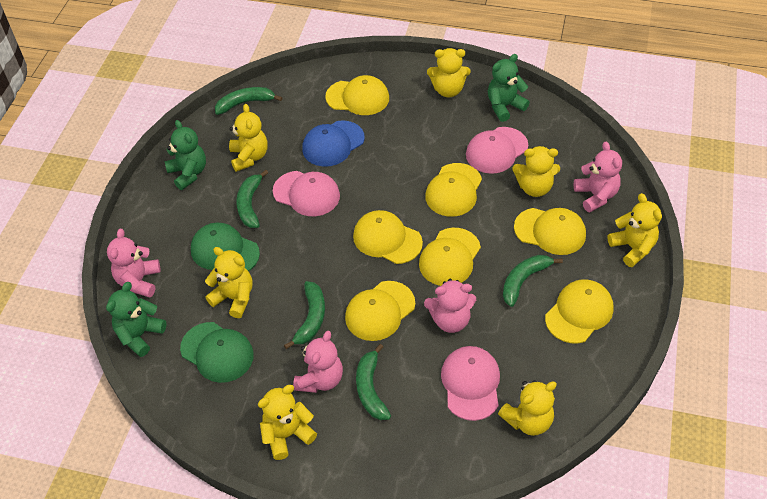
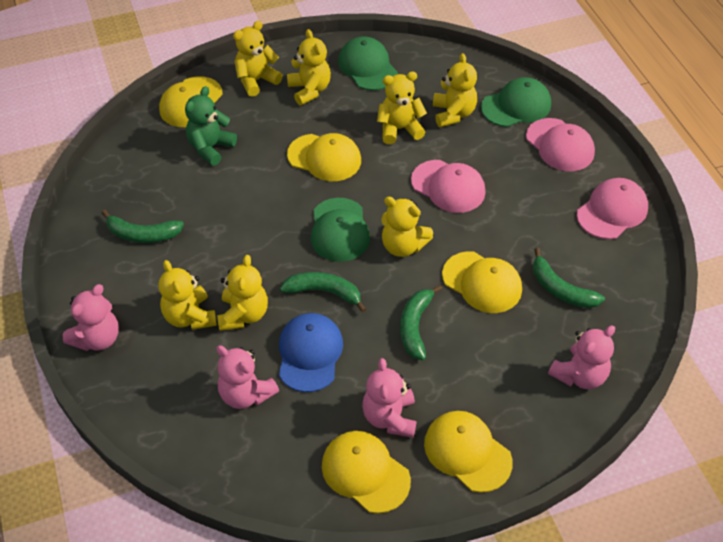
green banana: 5 -> 4
green cap: 2 -> 3
green teddy bear: 3 -> 1
yellow cap: 7 -> 5

